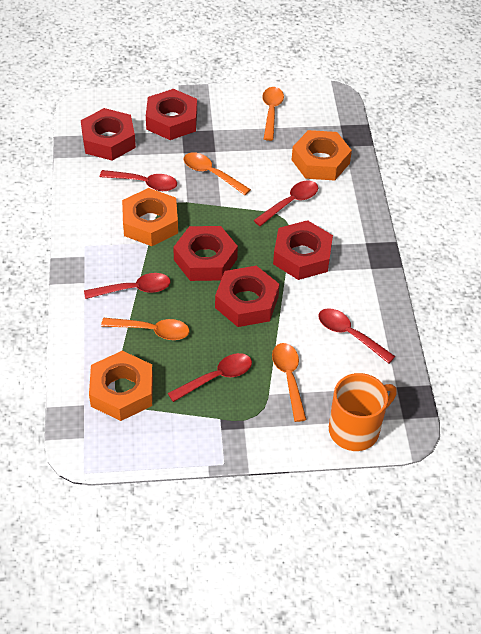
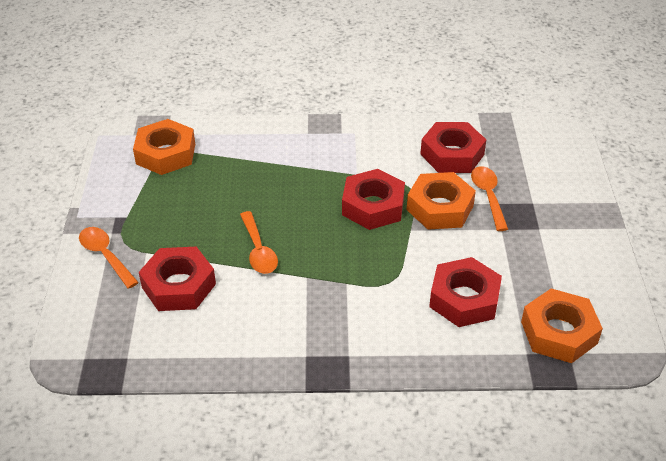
orange mug: 1 -> 0
orange spoon: 4 -> 3
red nut: 5 -> 4
red spoon: 5 -> 0

